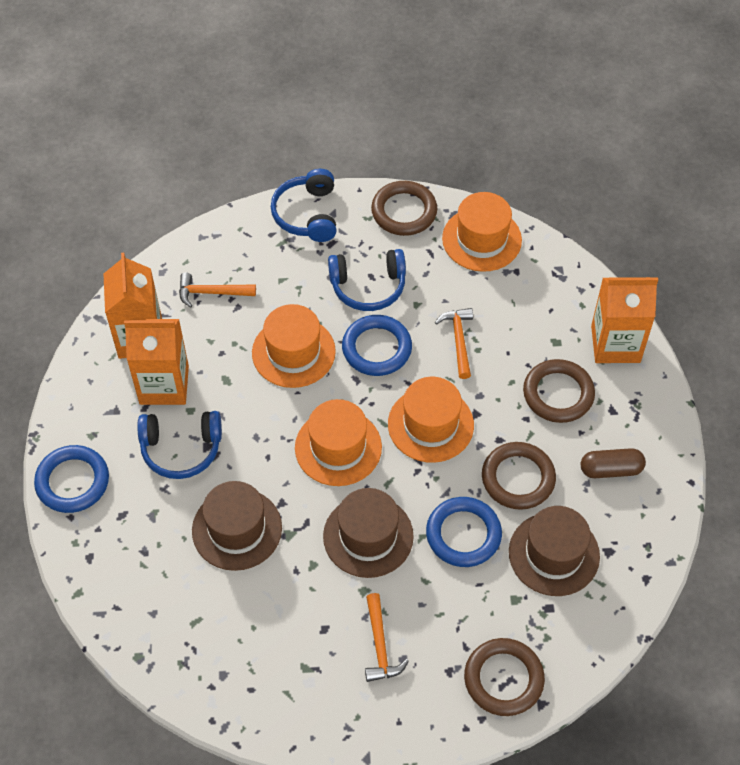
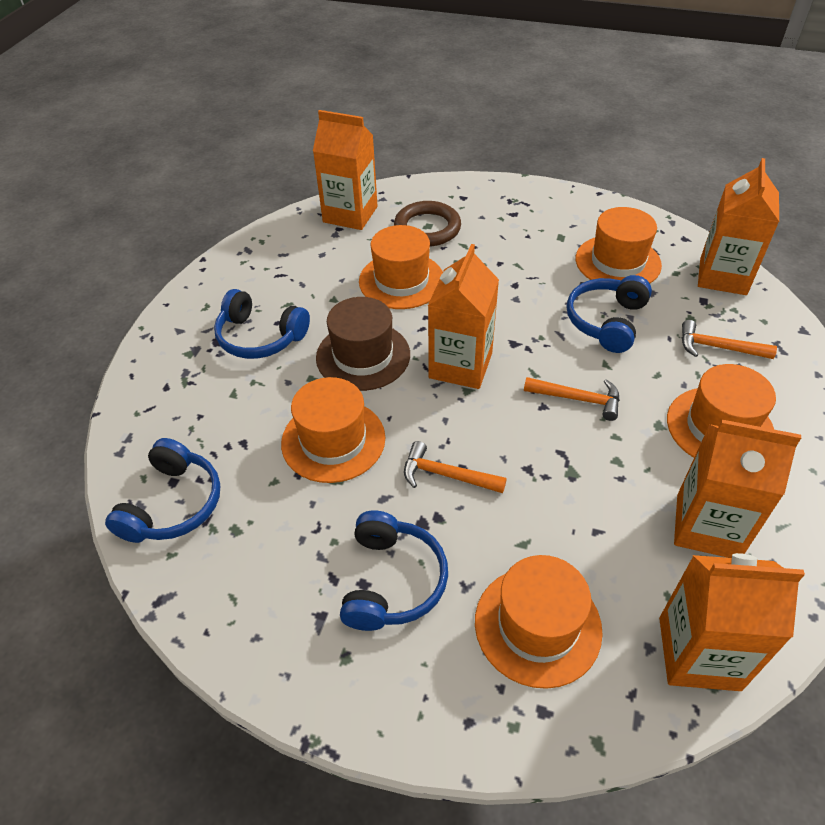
blue headphones: 3 -> 4
blue ring: 3 -> 0
brown capsule: 1 -> 0
brown hat: 3 -> 1
brown ring: 4 -> 1
orange carton: 3 -> 5
orange hat: 4 -> 5

